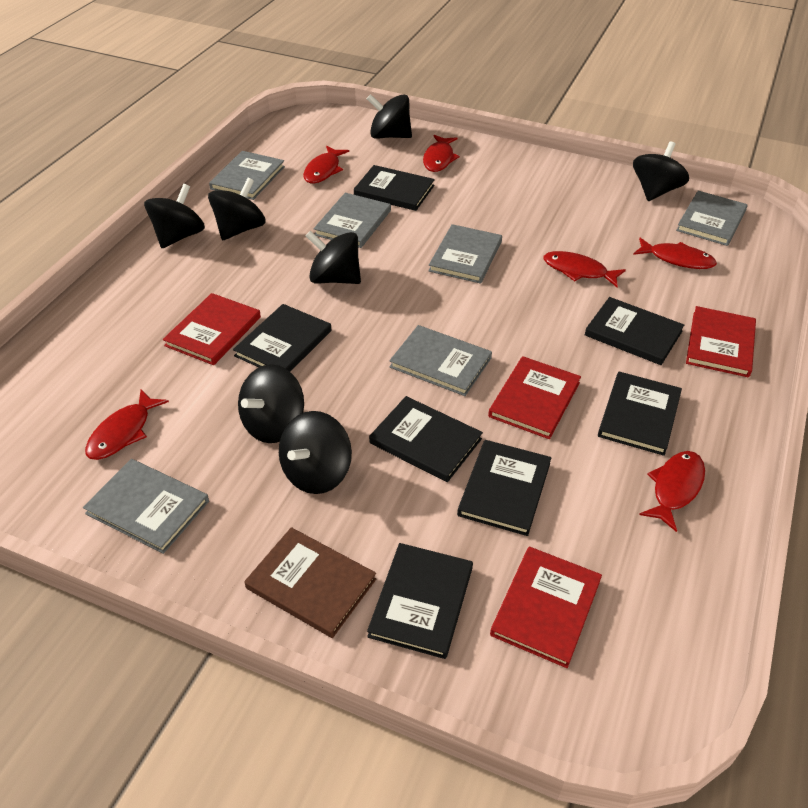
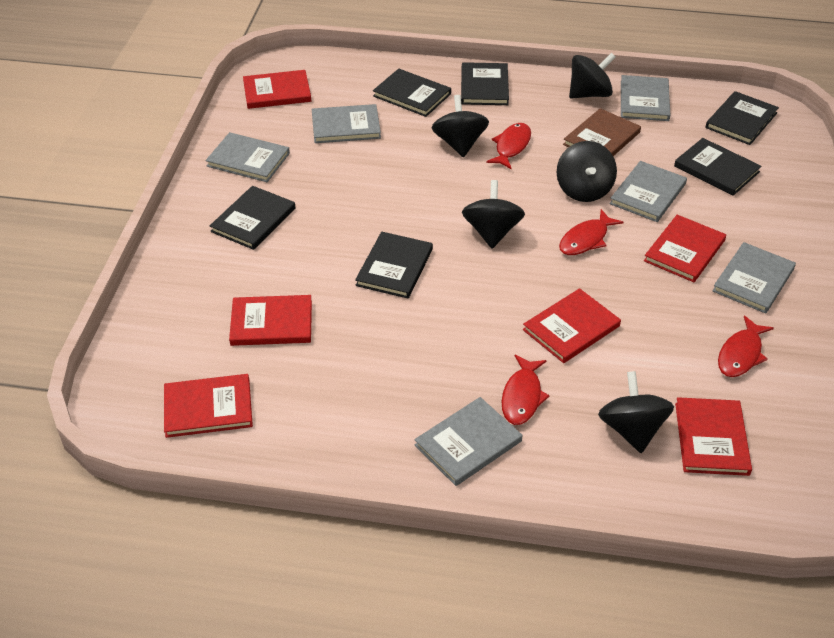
black book: 7 -> 6
black spinning top: 7 -> 5
red book: 4 -> 6
red fish: 6 -> 4

